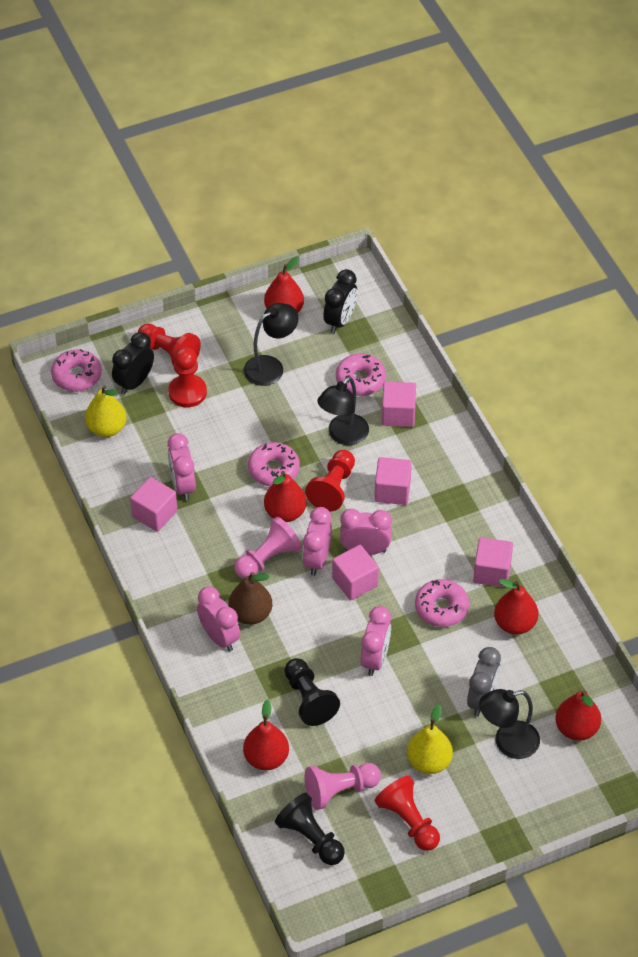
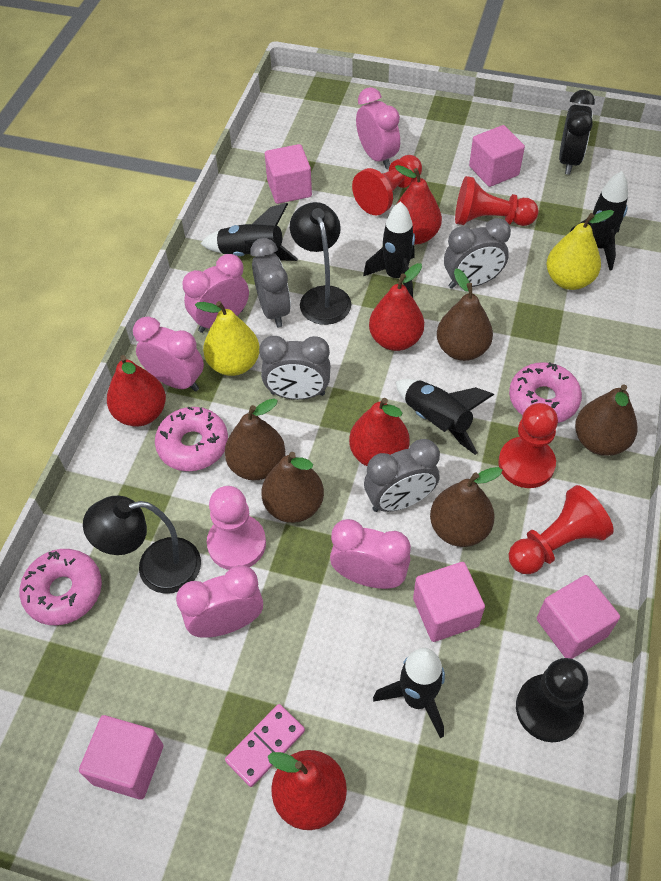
black clock: 2 -> 1
black lamp: 3 -> 2
black pawn: 2 -> 1
black rocket: 0 -> 5
brown pear: 1 -> 5
grey clock: 1 -> 4
pink domino: 0 -> 1
pink donut: 4 -> 3
pink pawn: 2 -> 1

